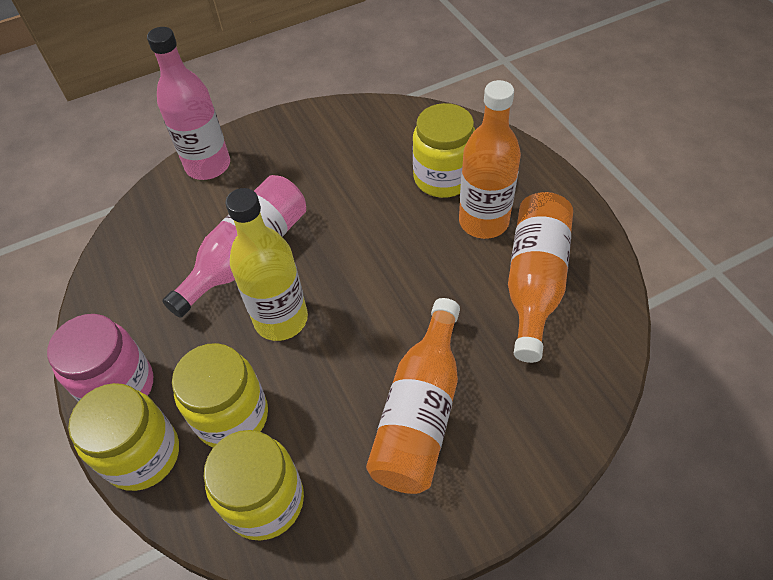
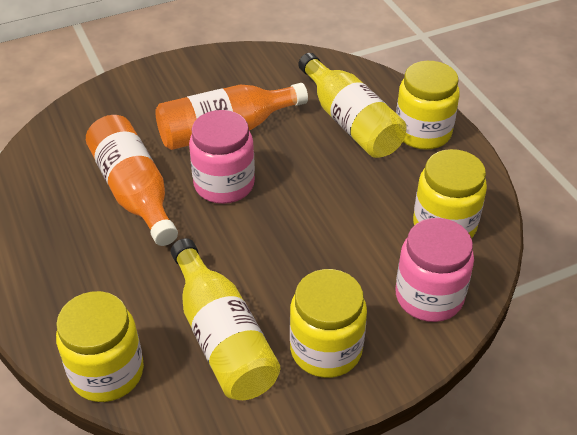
orange bottle: 3 -> 2
pink bottle: 2 -> 0
pink jar: 1 -> 2
yellow bottle: 1 -> 2

